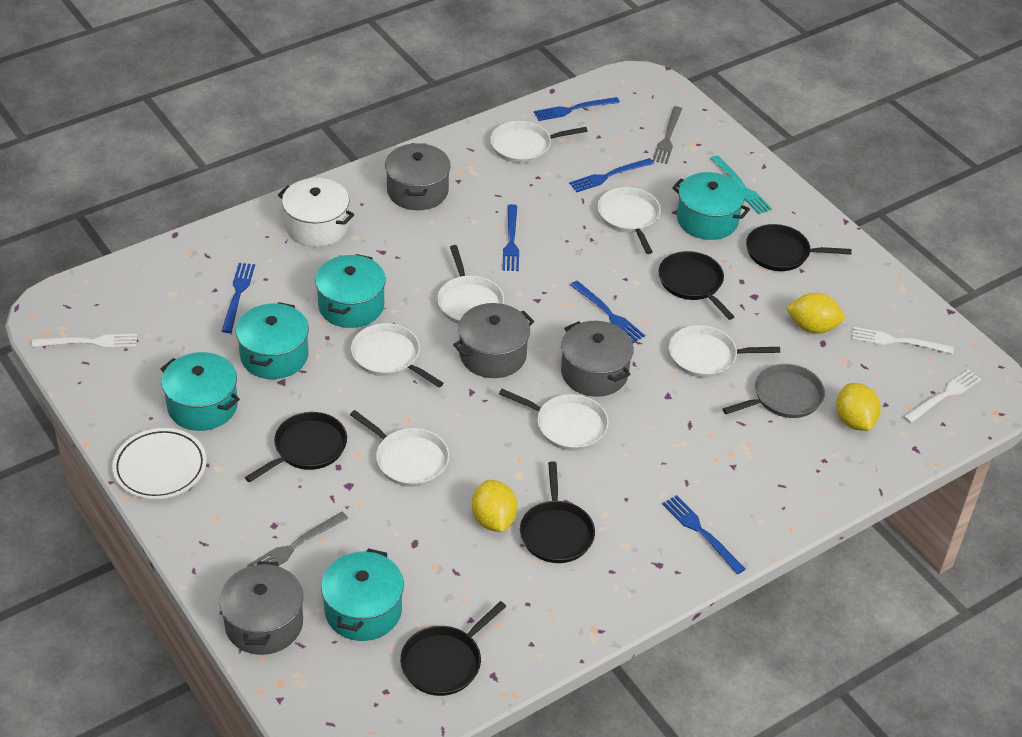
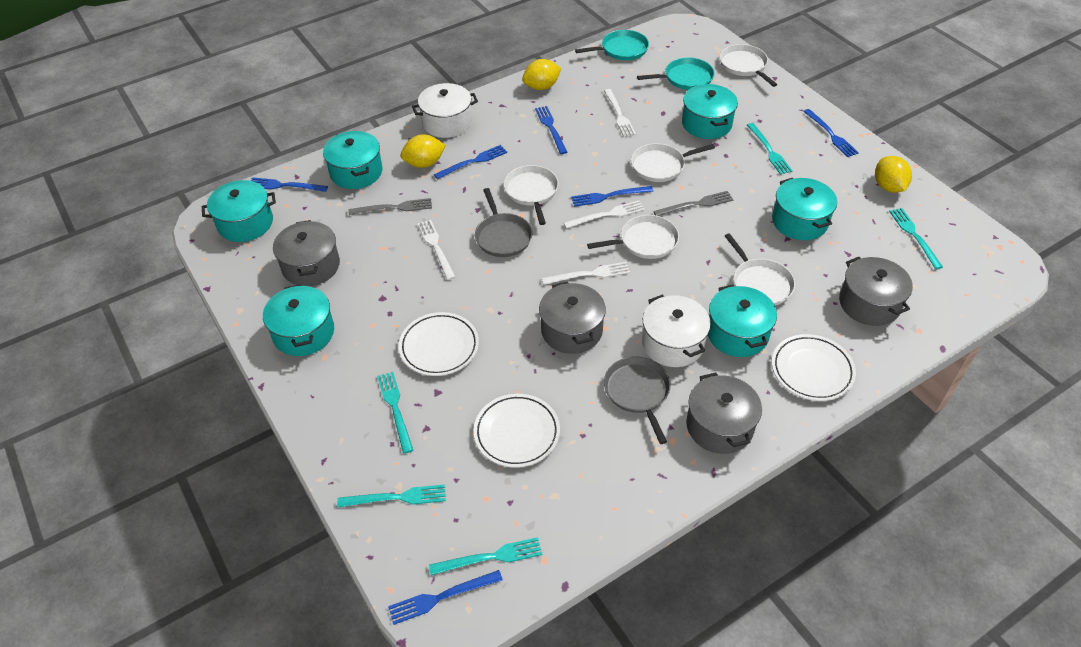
black pan: 5 -> 0
grey pan: 1 -> 2
turquoise fork: 1 -> 5
turquoise pan: 0 -> 2
turquoise pot: 5 -> 6
white fork: 3 -> 4
white pan: 7 -> 5
white plate: 1 -> 3
white pot: 1 -> 2

